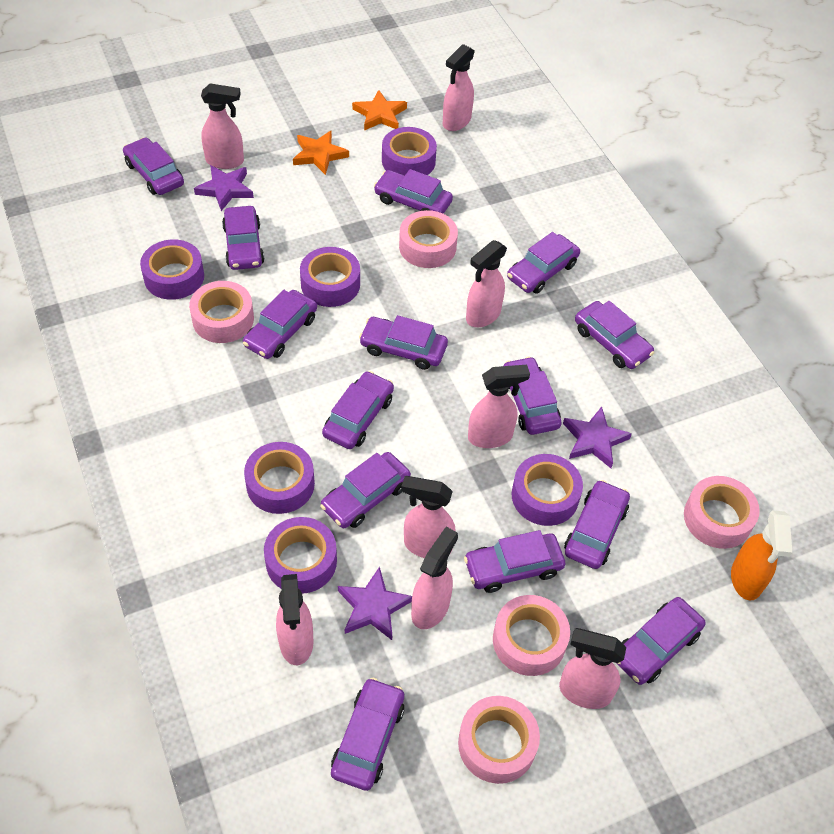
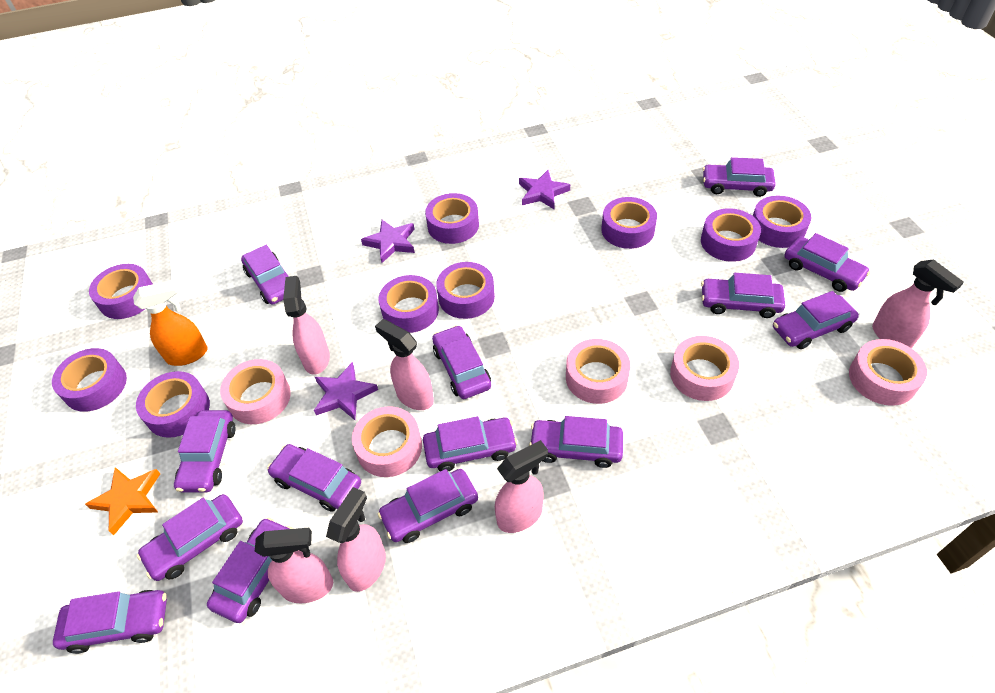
orange star: 2 -> 1
pink spray bottle: 8 -> 6
purple tape: 6 -> 9

